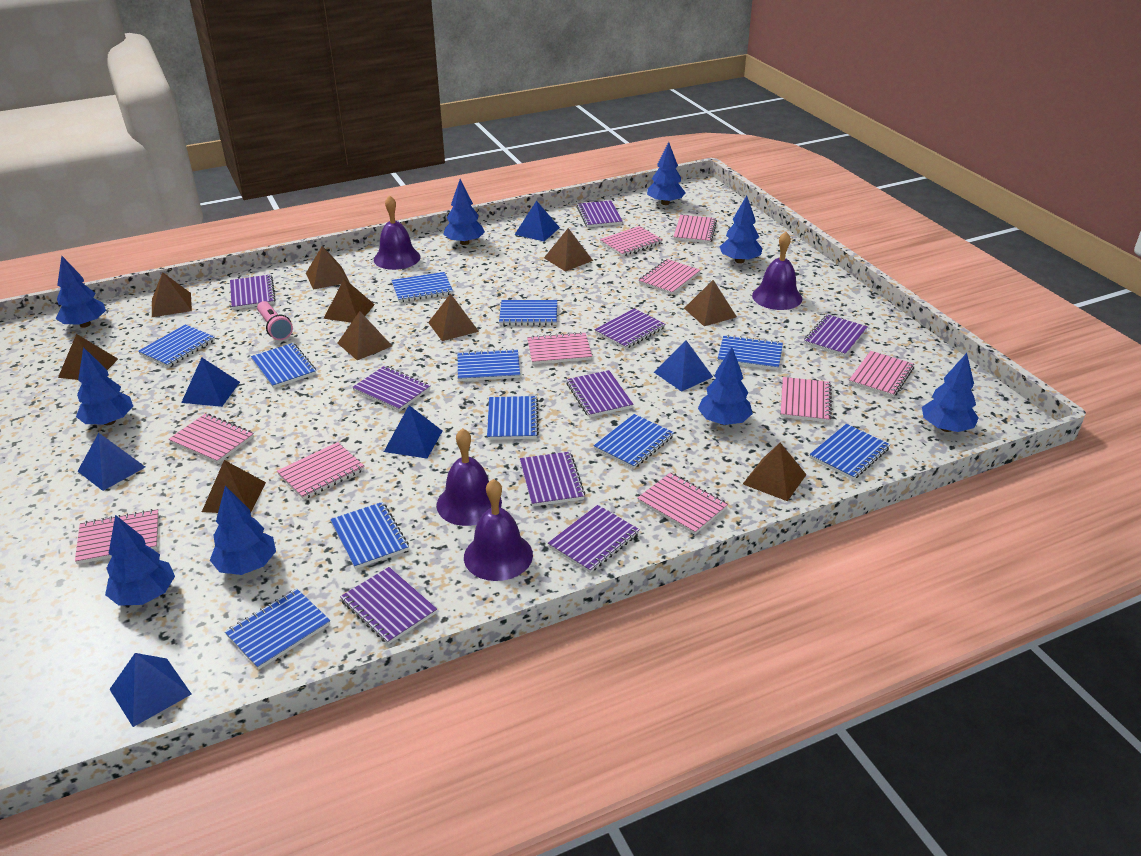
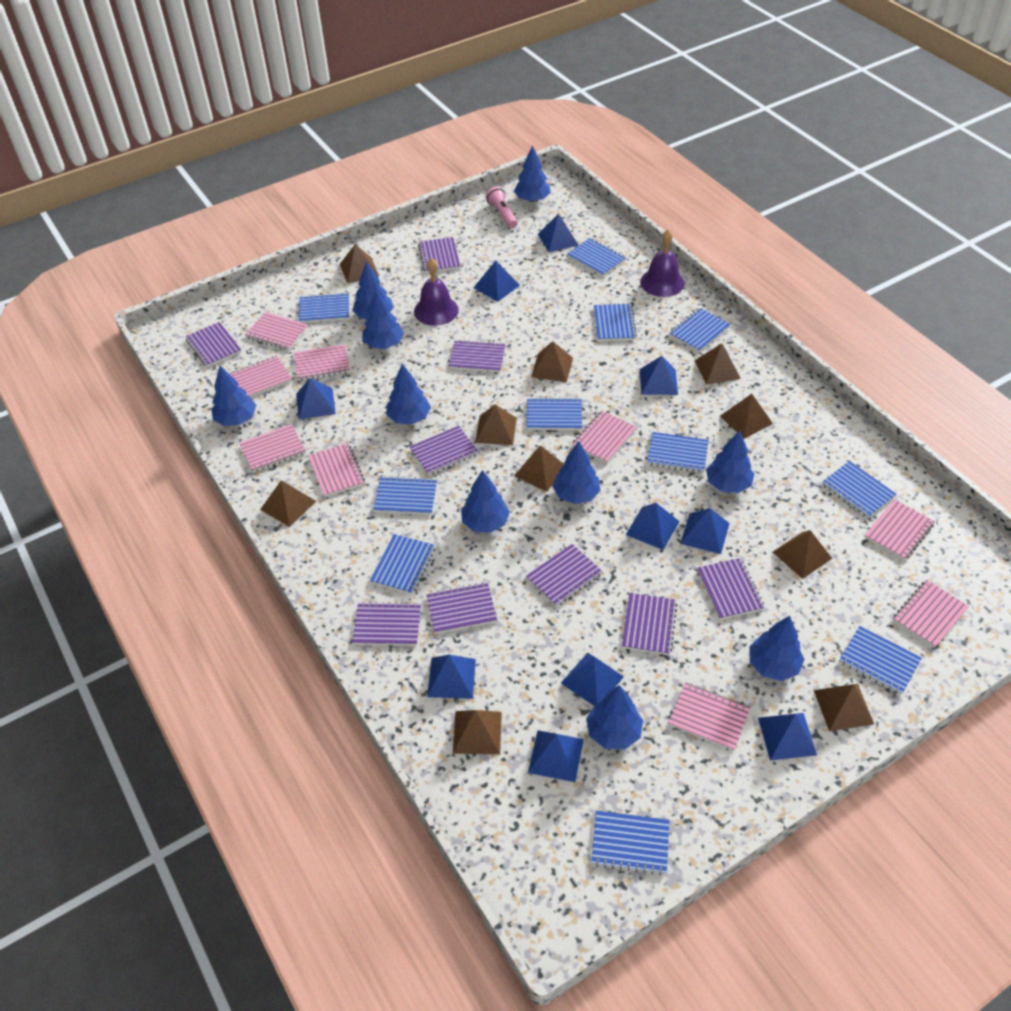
blue pyramid: 6 -> 10
blue tree: 9 -> 10
pink notebook: 10 -> 9
purple bell: 4 -> 2

